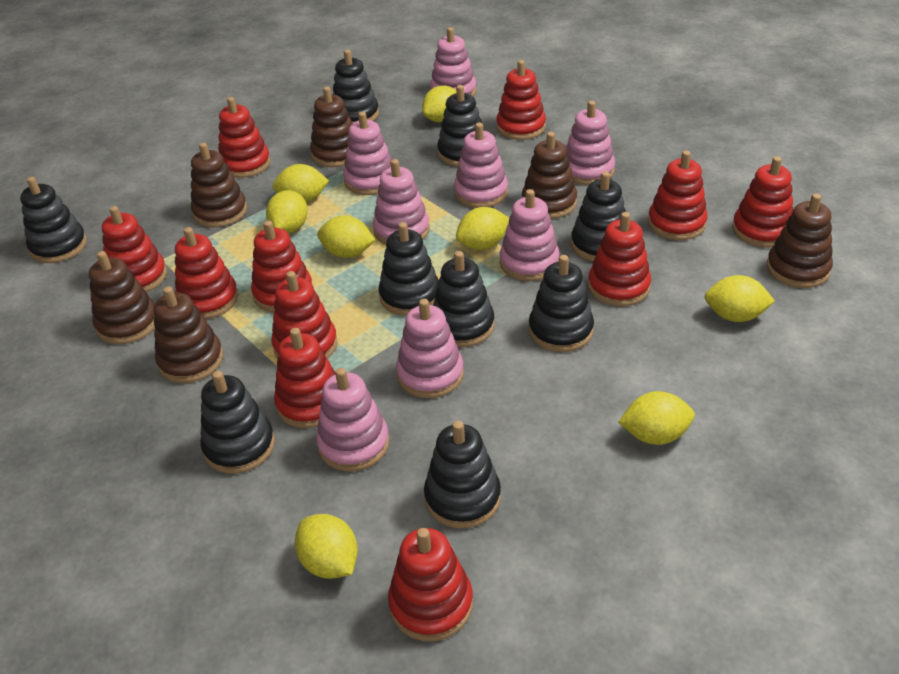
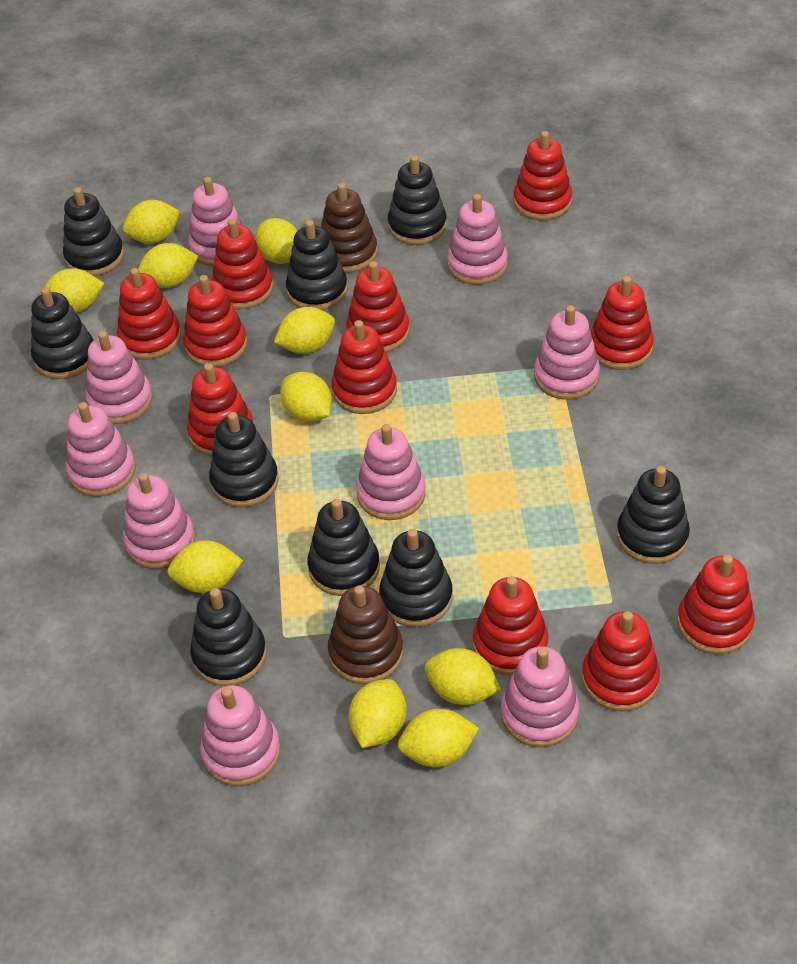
brown stacking toy: 6 -> 2
pink stacking toy: 8 -> 9
yellow lemon: 8 -> 10

